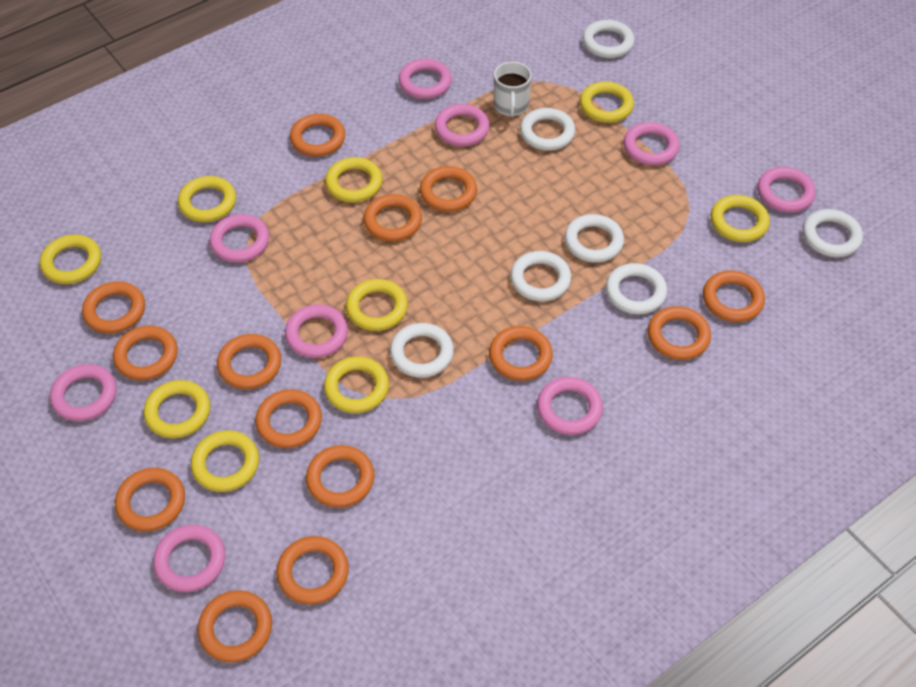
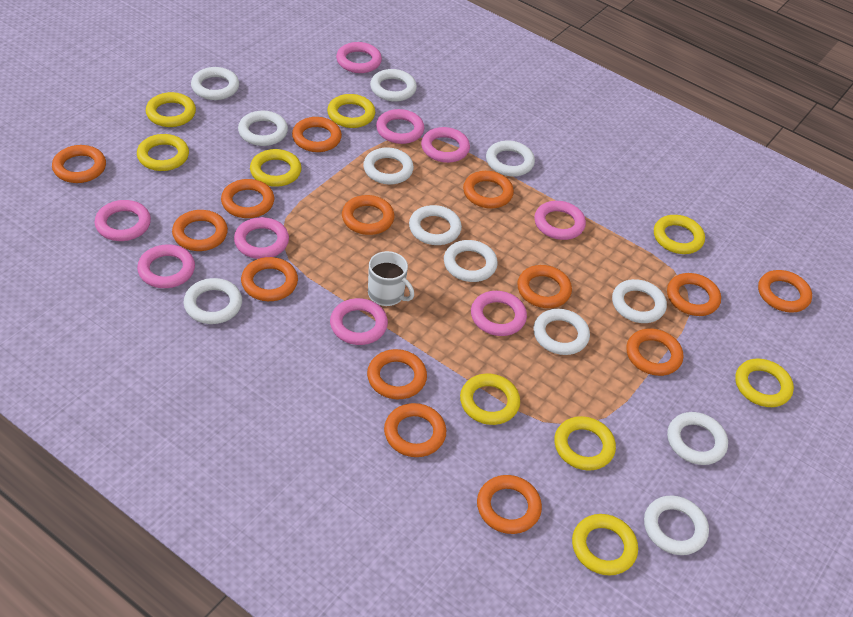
white ring: 7 -> 12

